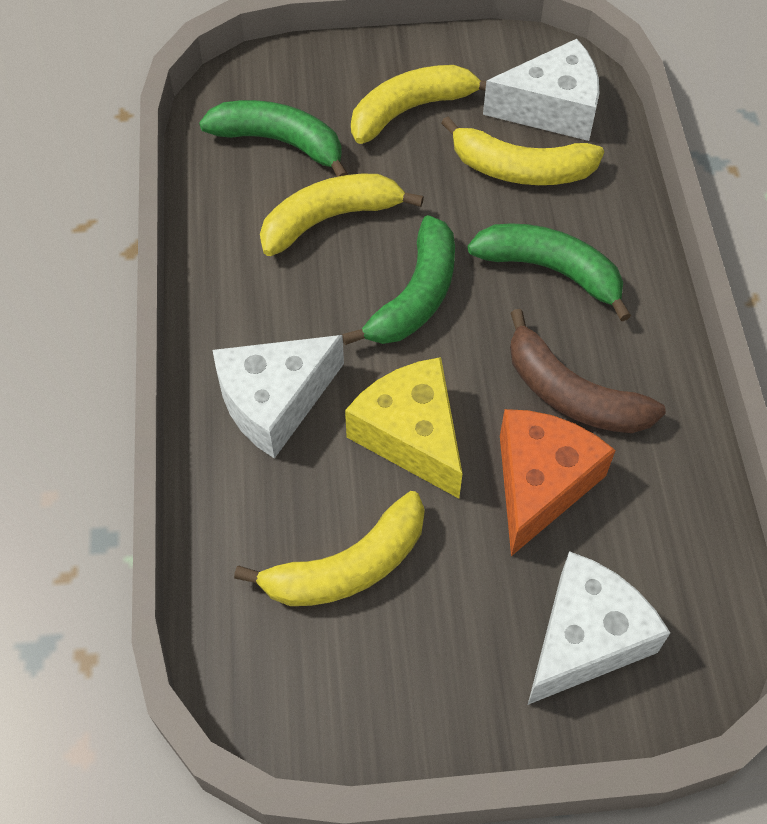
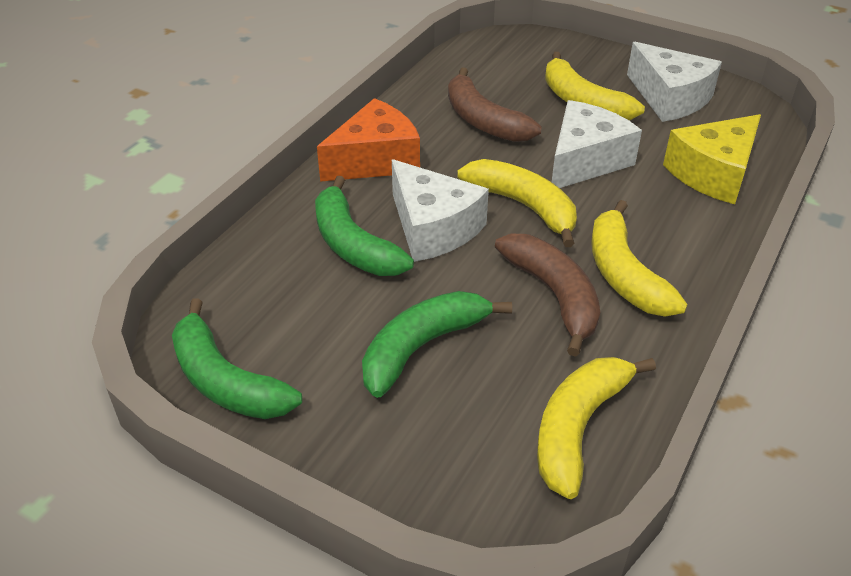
brown banana: 1 -> 2

